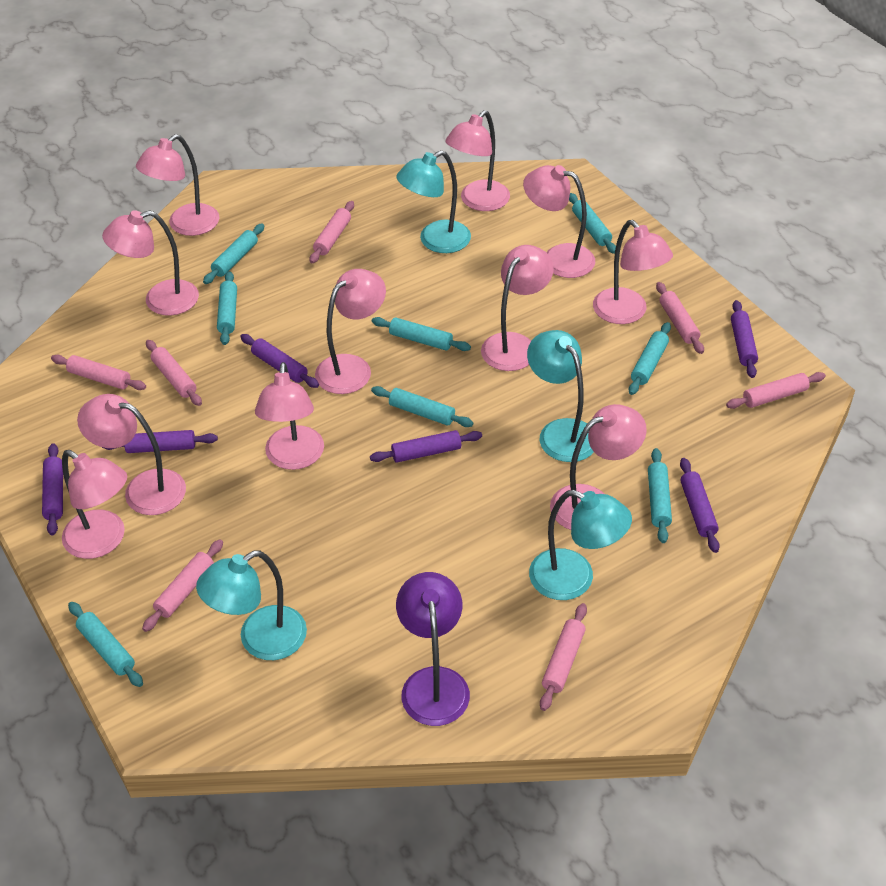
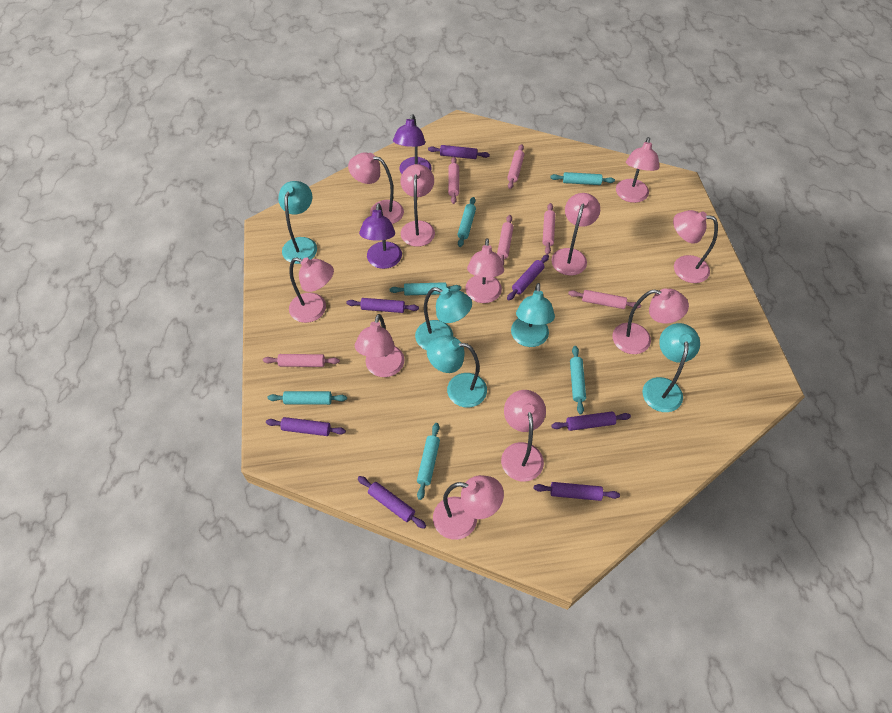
pink rolling pin: 7 -> 6
purple lamp: 1 -> 2
purple rolling pin: 6 -> 7
turquoise lamp: 4 -> 5
turquoise rolling pin: 8 -> 6

